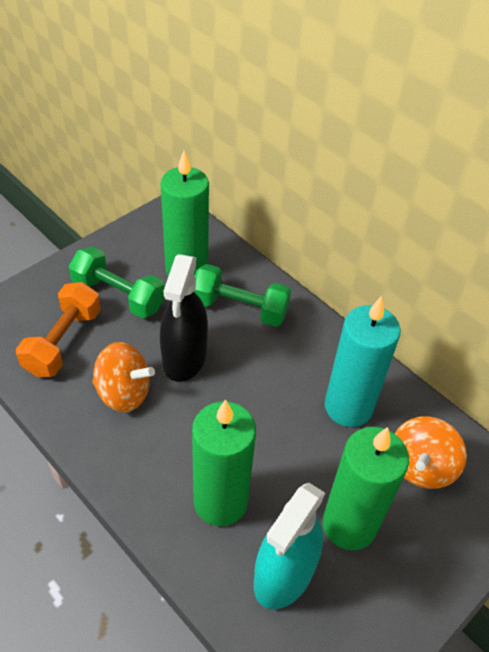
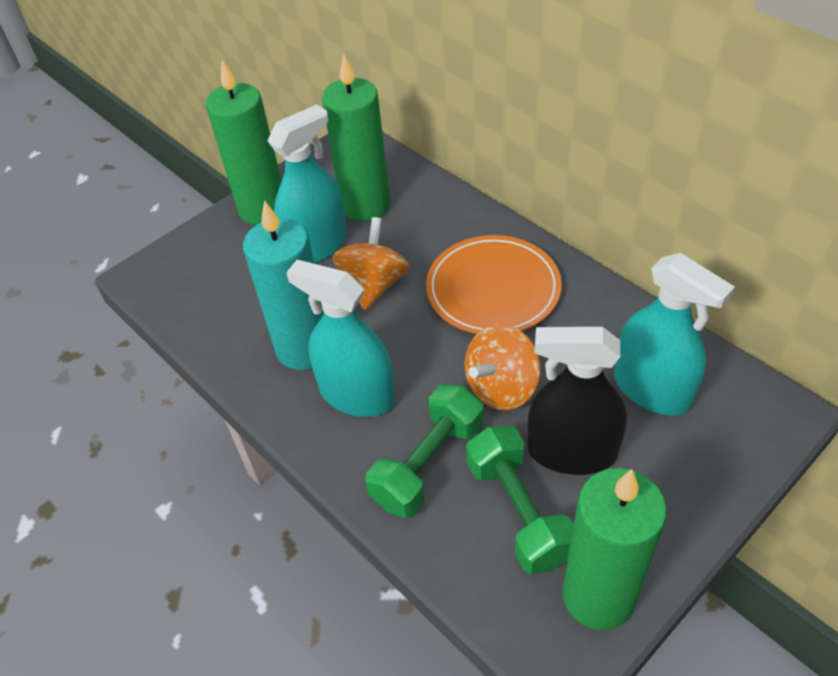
orange dumbbell: 1 -> 0
orange plate: 0 -> 1
turquoise spray bottle: 1 -> 3

